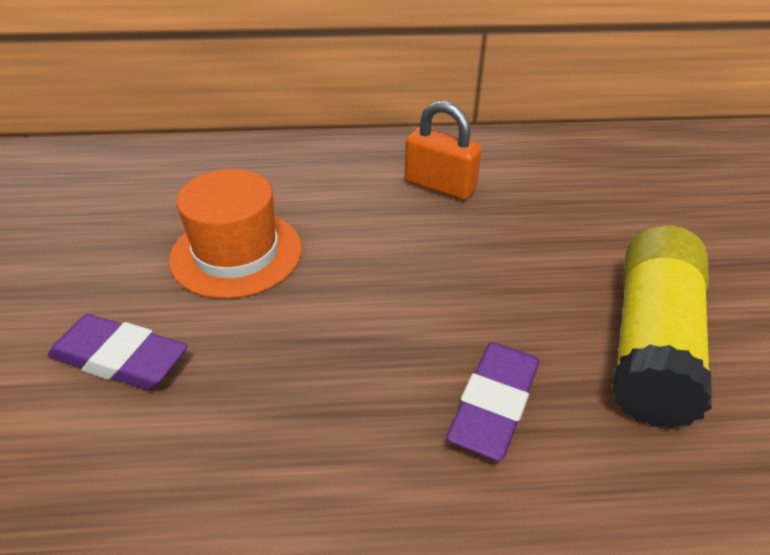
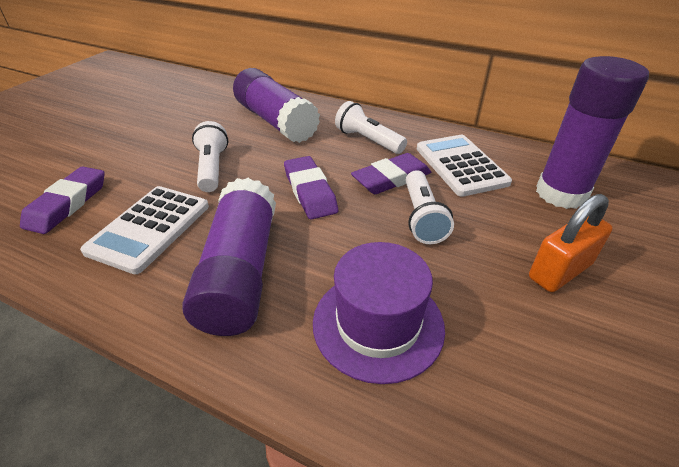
orange hat: 1 -> 0
purple eraser: 2 -> 3
purple glue stick: 0 -> 3
purple hat: 0 -> 1
white calculator: 0 -> 2
white flashlight: 0 -> 3
yellow glue stick: 1 -> 0

